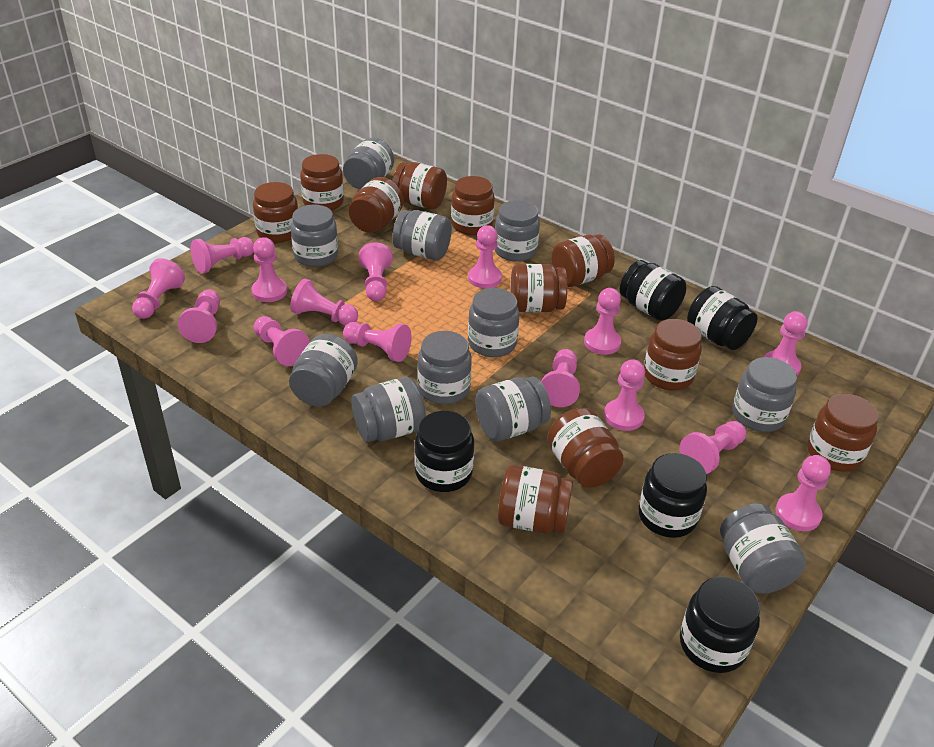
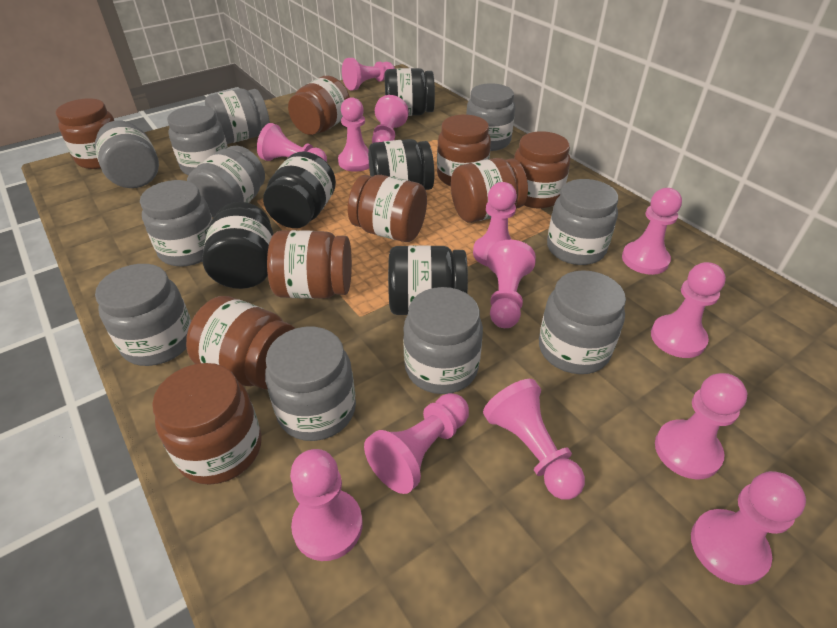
brown jar: 11 -> 9
pink pawn: 15 -> 13

